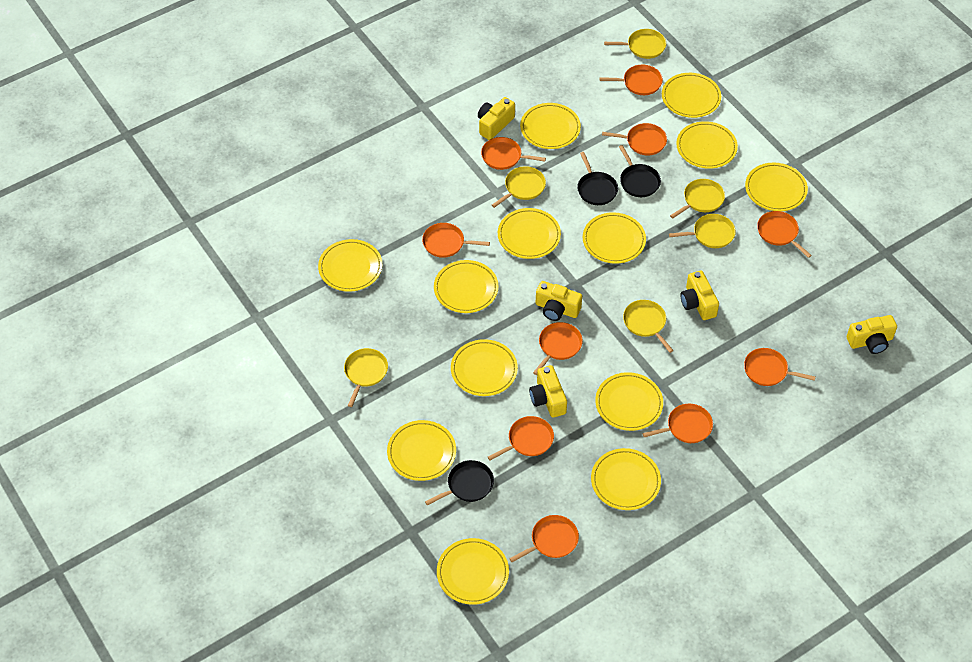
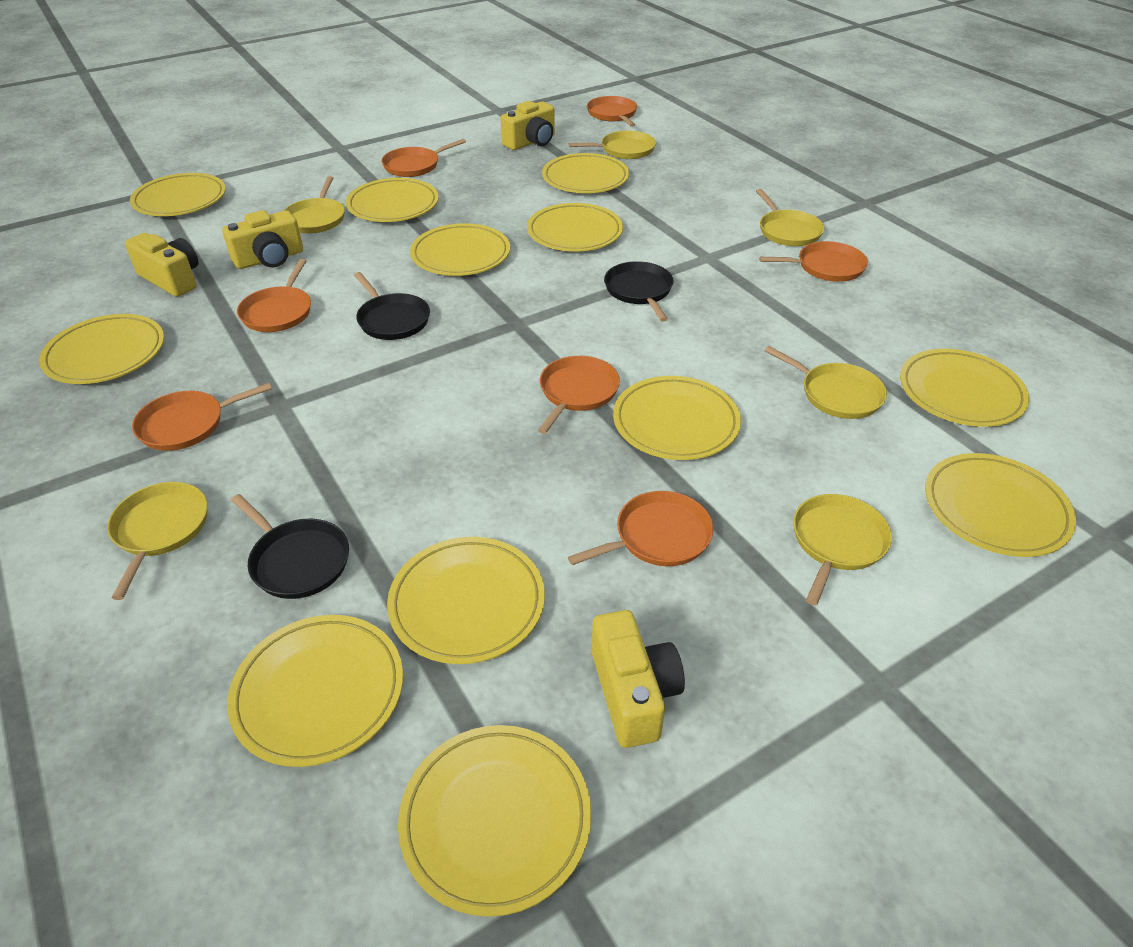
orange pan: 10 -> 7
yellow camera: 5 -> 4
yellow plate: 13 -> 12

